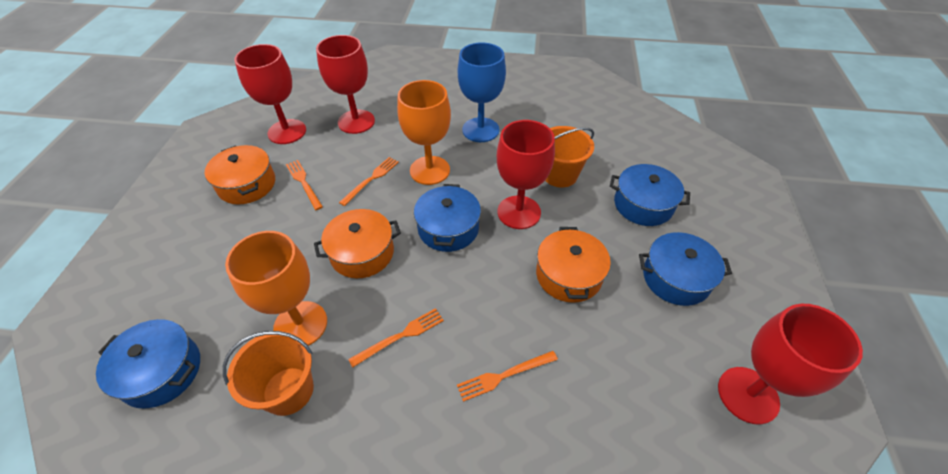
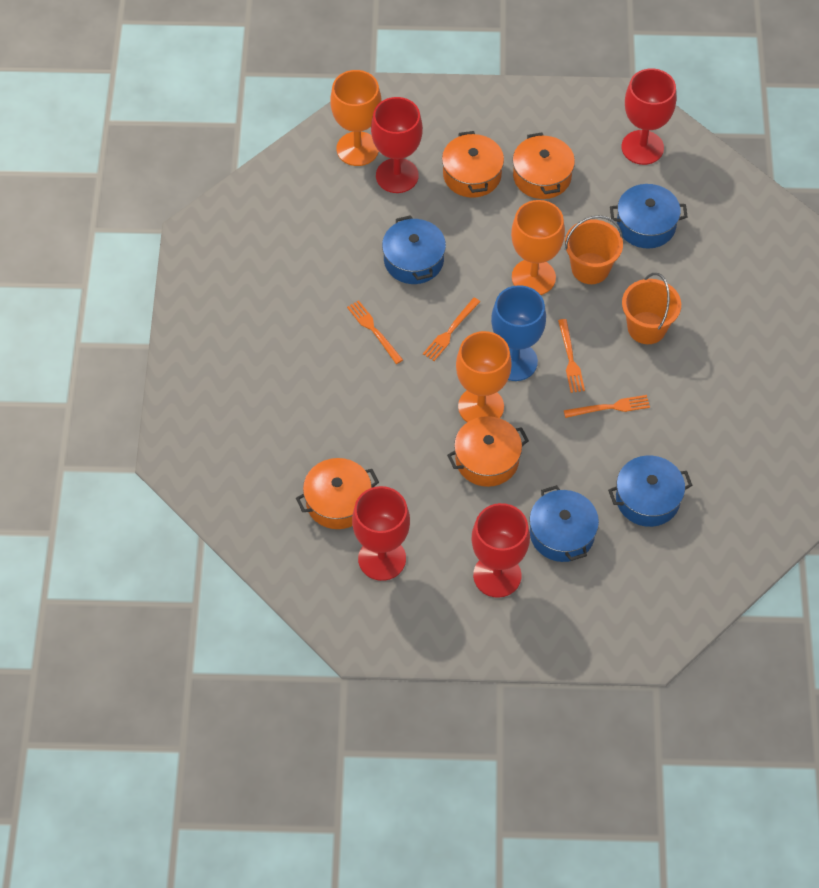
orange goblet: 2 -> 3
orange pot: 3 -> 4

